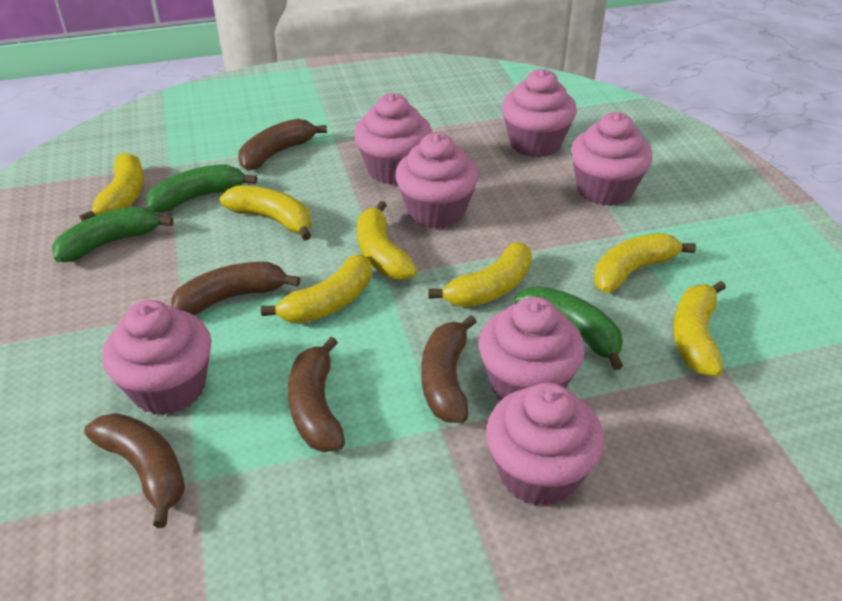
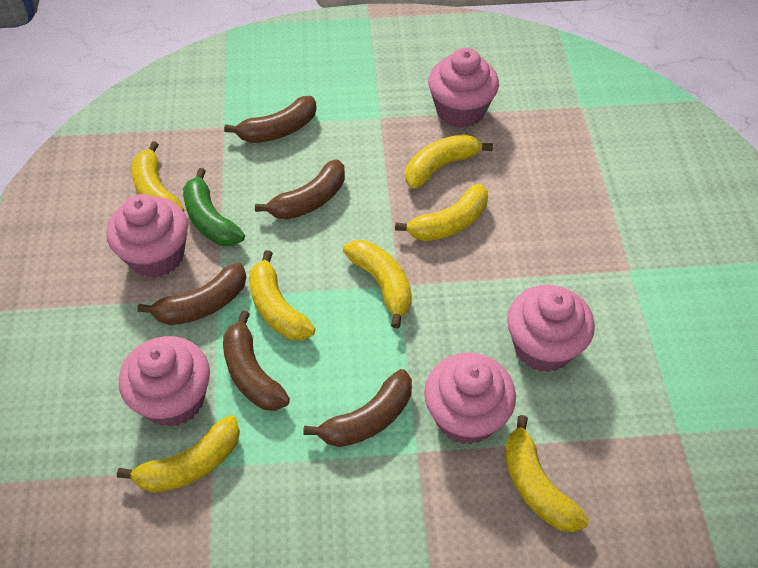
green banana: 3 -> 1
pink cupcake: 7 -> 5

